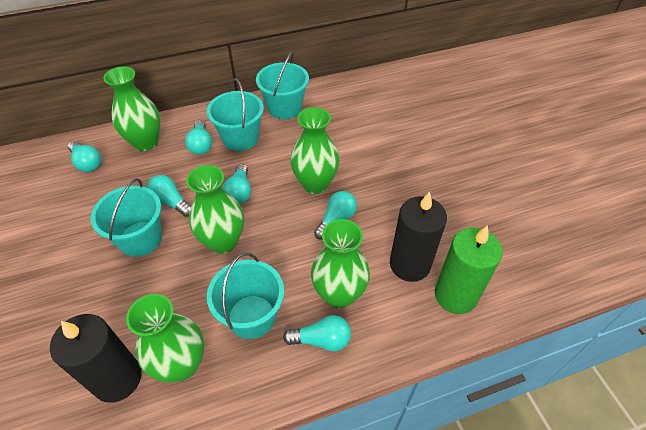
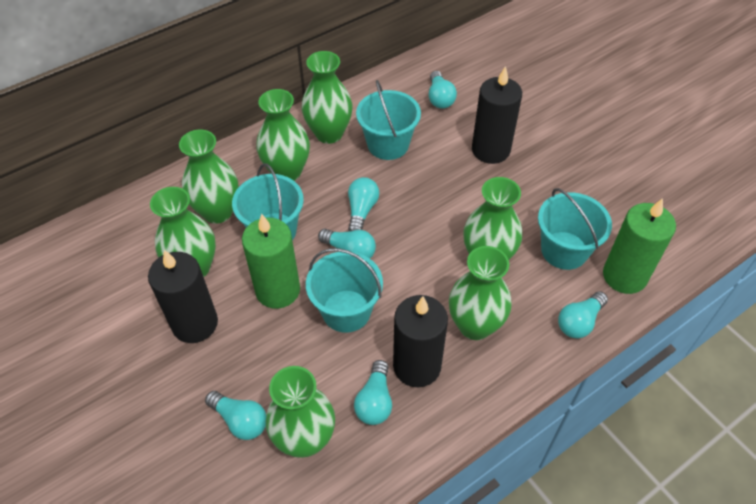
black candle: 2 -> 3
green candle: 1 -> 2
green vase: 5 -> 7

